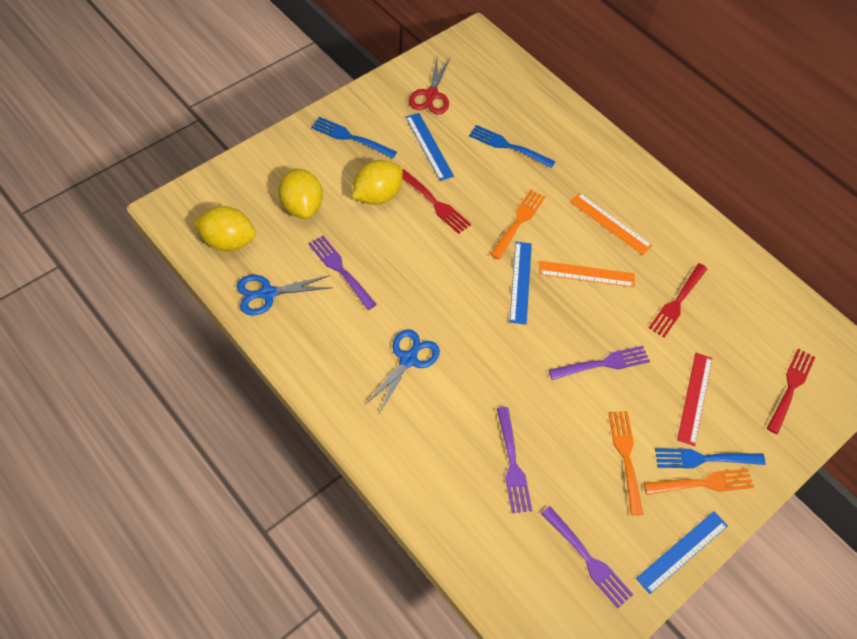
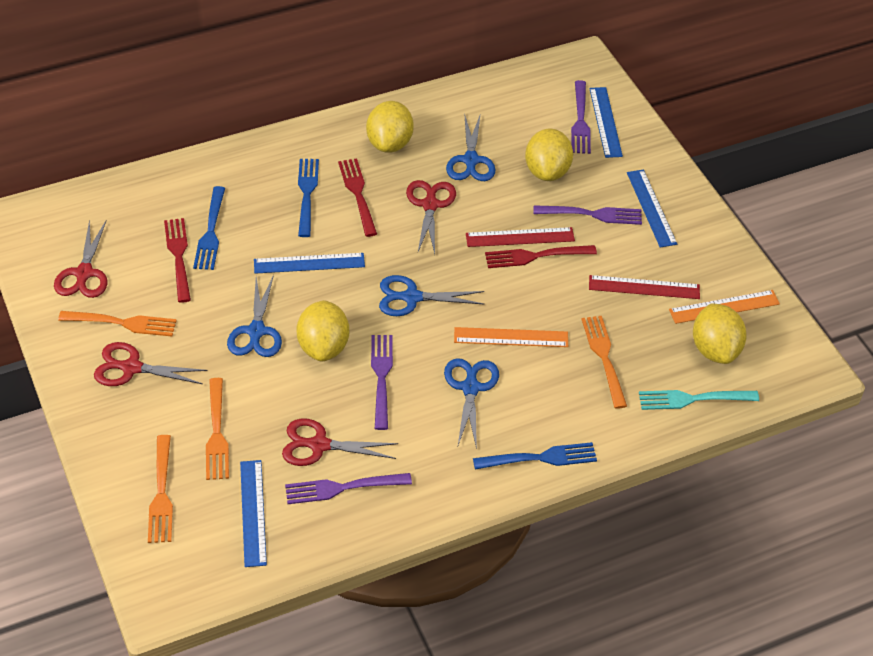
blue ruler: 3 -> 4
blue scissors: 2 -> 4
orange fork: 3 -> 4
red ruler: 1 -> 2
red scissors: 1 -> 4
turquoise fork: 0 -> 1
yellow lemon: 3 -> 4

